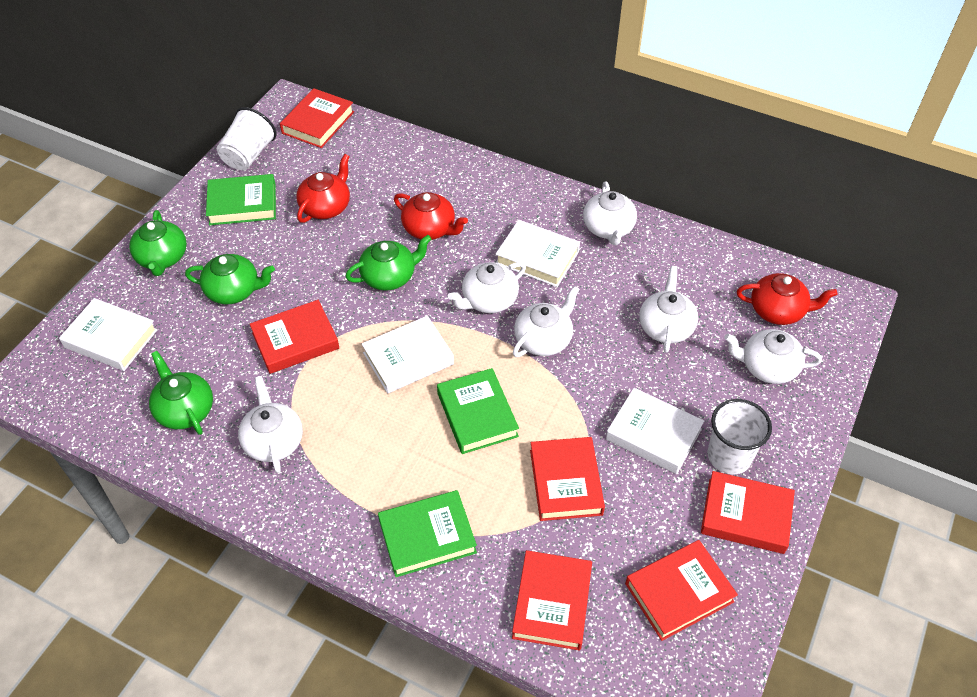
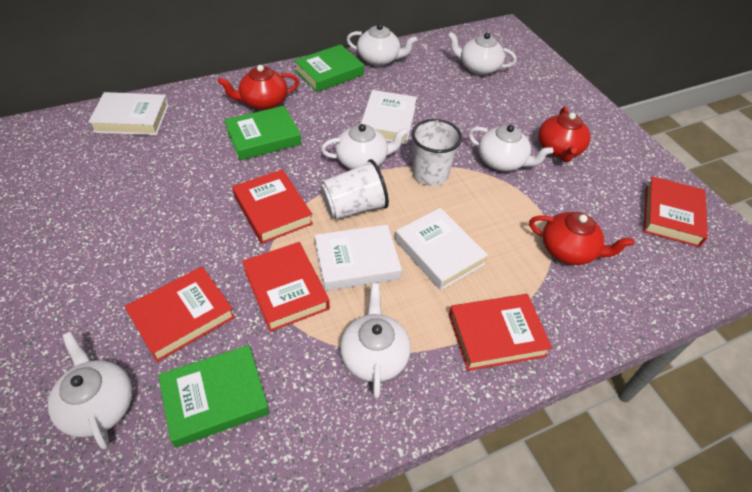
green teapot: 4 -> 0
red book: 6 -> 5

